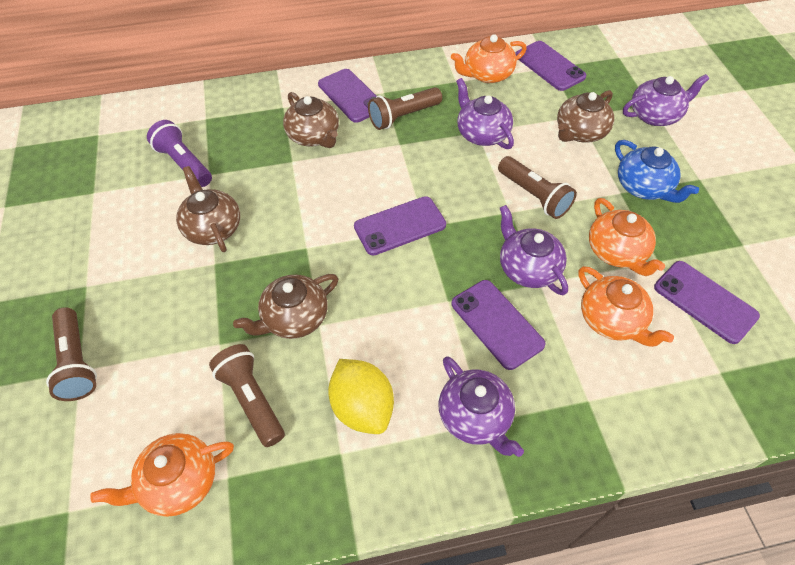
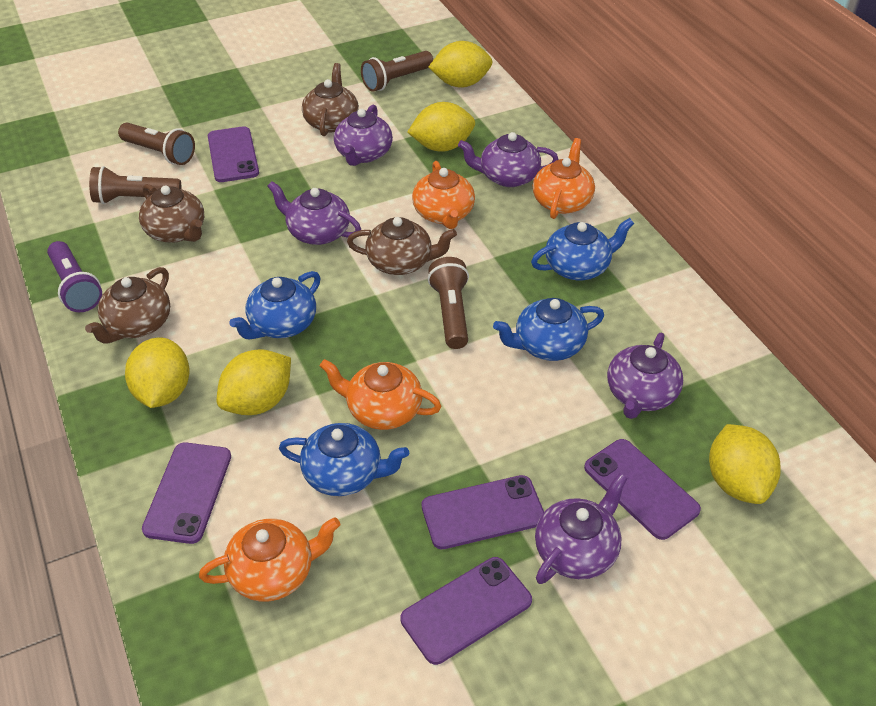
blue teapot: 1 -> 4
purple teapot: 4 -> 5
yellow lemon: 1 -> 5

